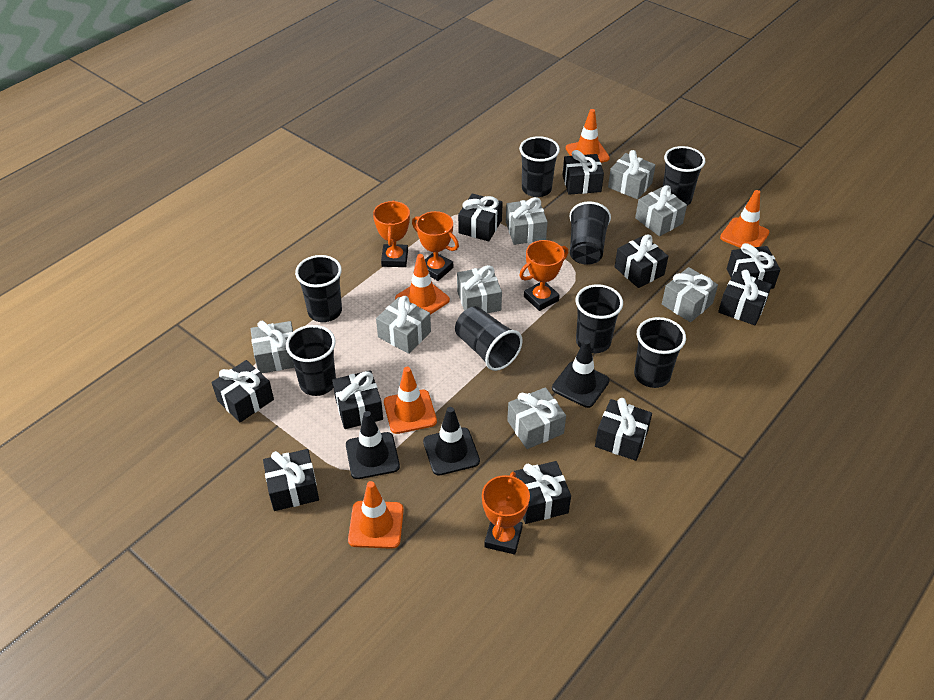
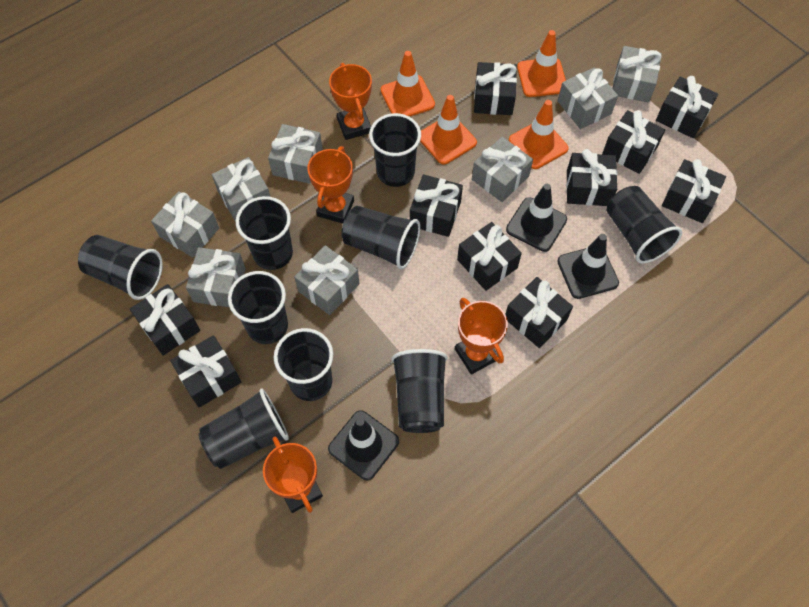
black cup: 8 -> 9
orange traffic cone: 5 -> 4

